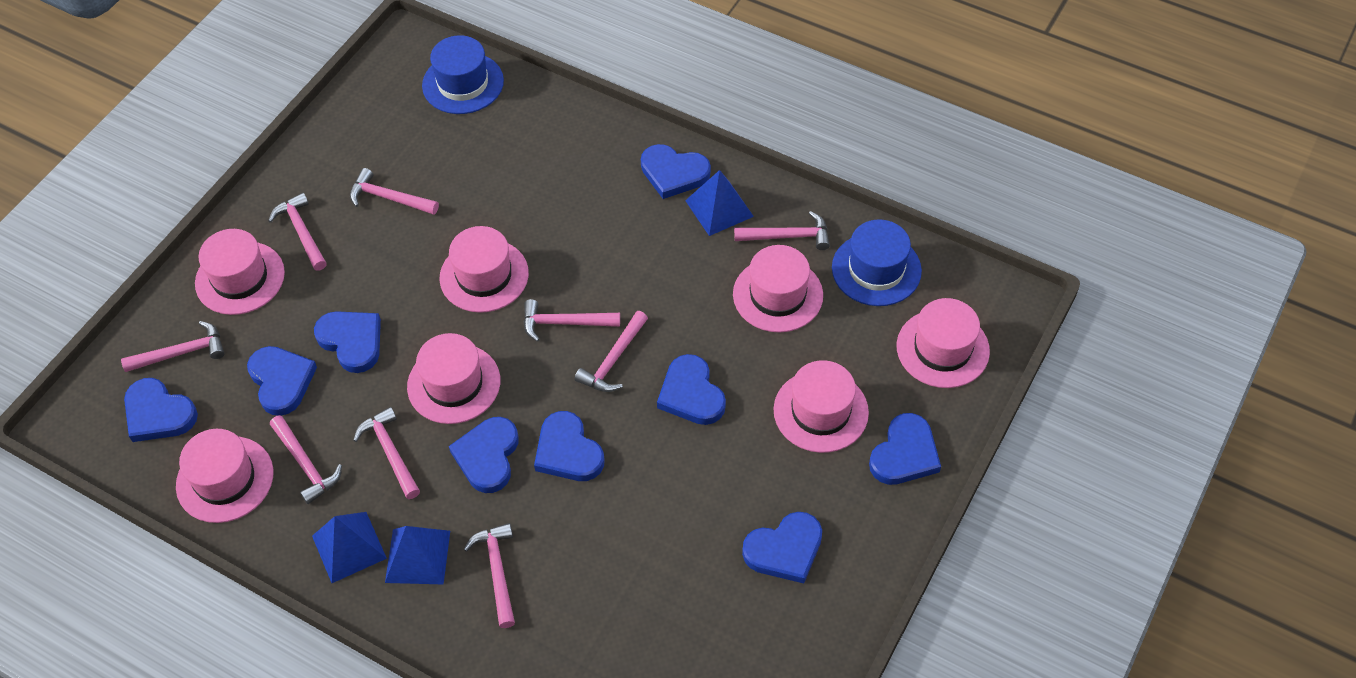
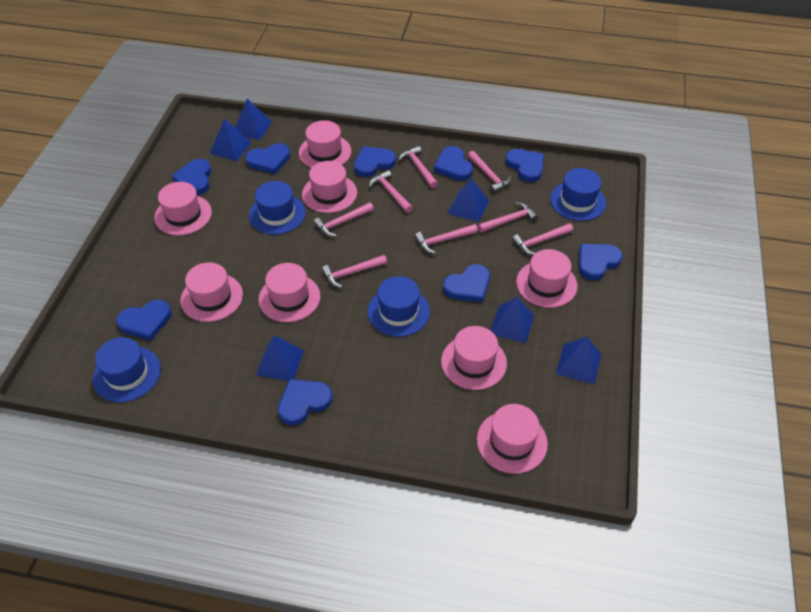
blue hat: 2 -> 4
blue pyramid: 3 -> 6
pink hammer: 9 -> 8
pink hat: 7 -> 8

